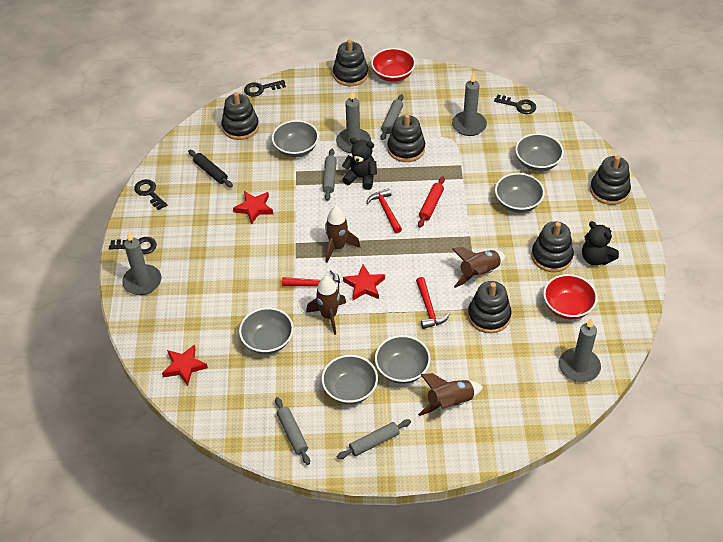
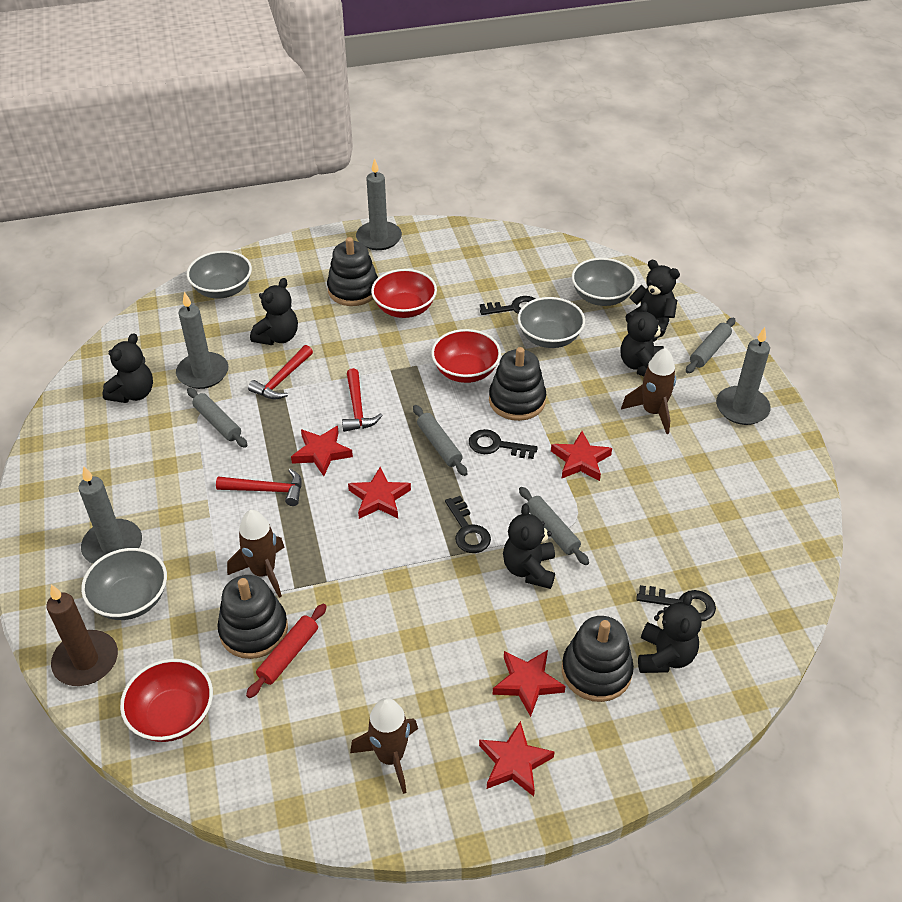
black rolling pin: 1 -> 0
black stacking toy: 6 -> 4
black teddy bear: 2 -> 6
brown candle: 0 -> 1
brown rocket: 4 -> 3
grey bowl: 6 -> 4
red bowl: 2 -> 3
red star: 3 -> 5

